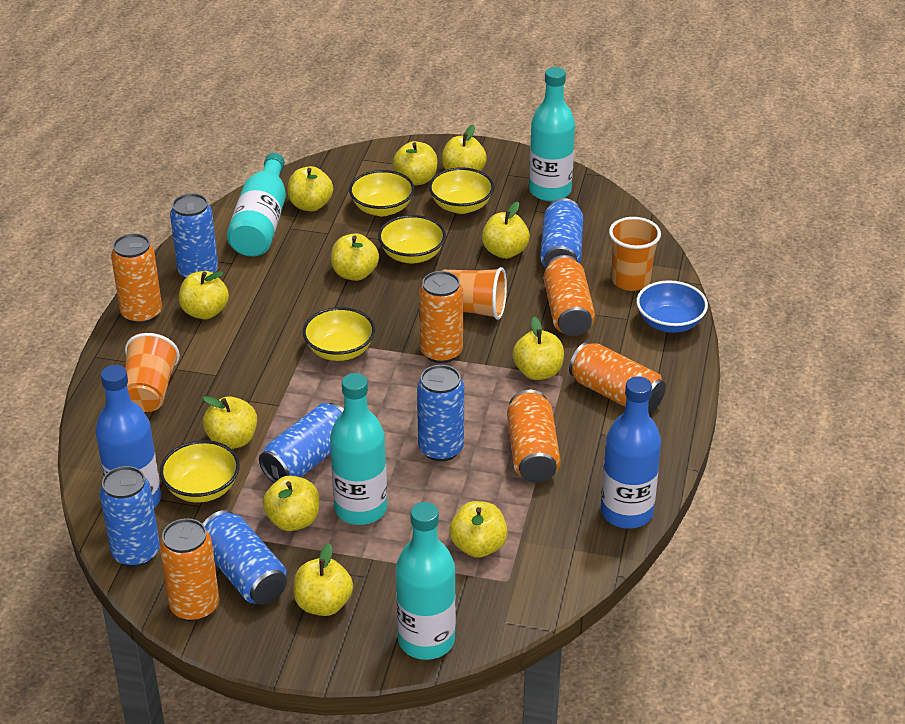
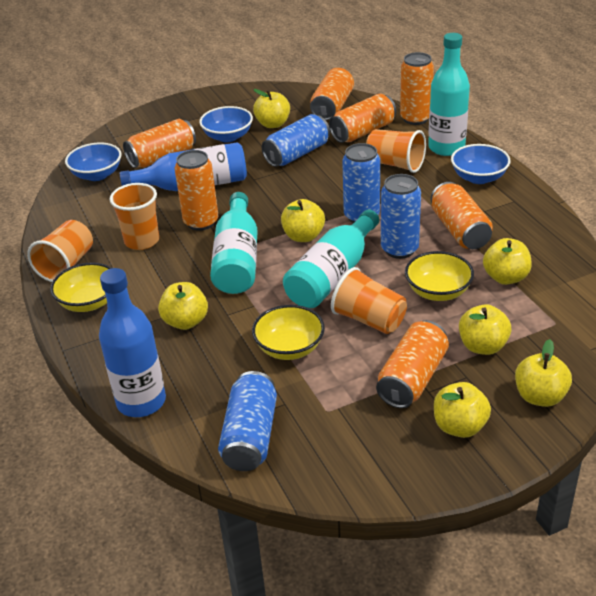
blue bowl: 1 -> 3
blue can: 6 -> 4
orange can: 6 -> 7
orange cup: 3 -> 4
turquoise bottle: 4 -> 3
yellow apple: 11 -> 7
yellow bowl: 5 -> 3

